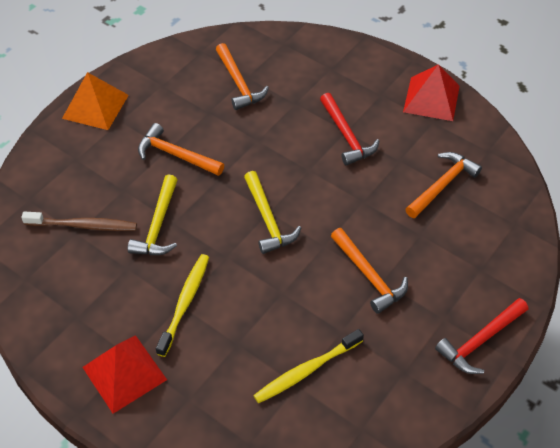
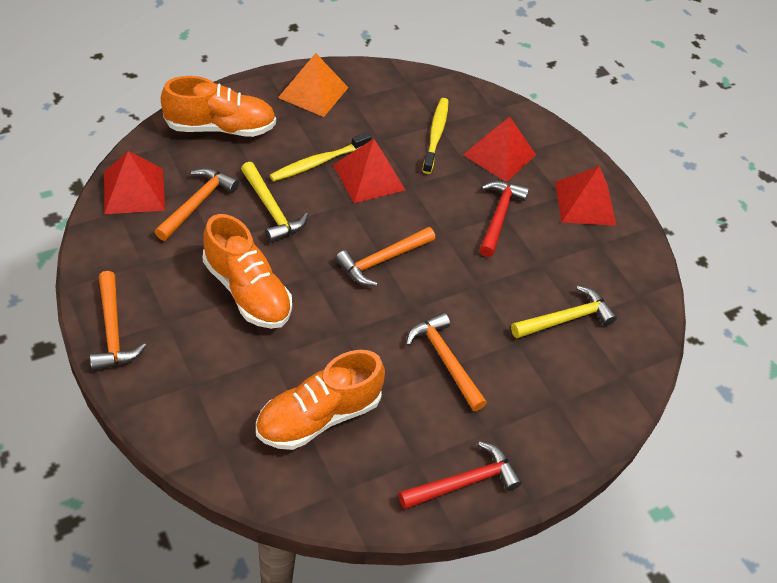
brown toothbrush: 1 -> 0
orange shoe: 0 -> 3
red pyramid: 2 -> 4

